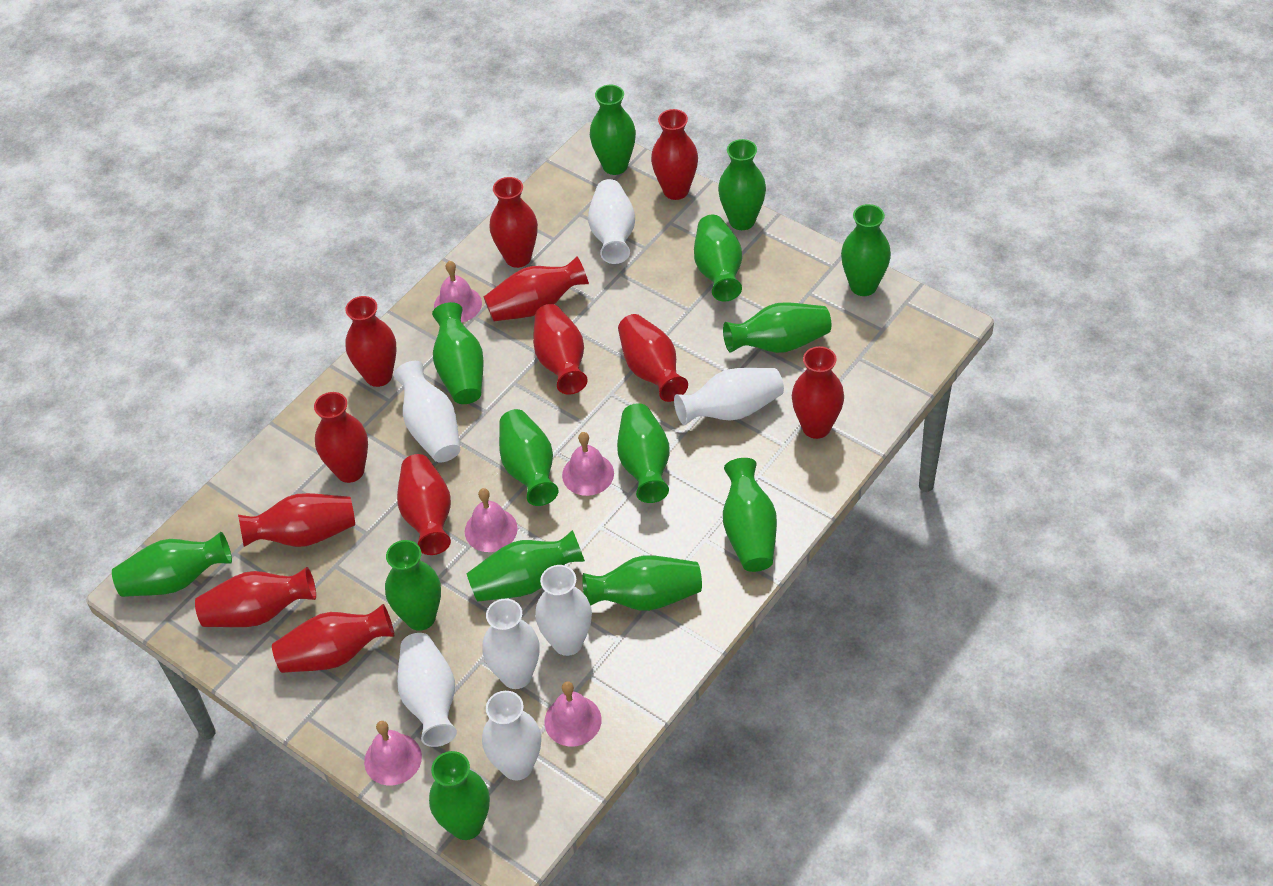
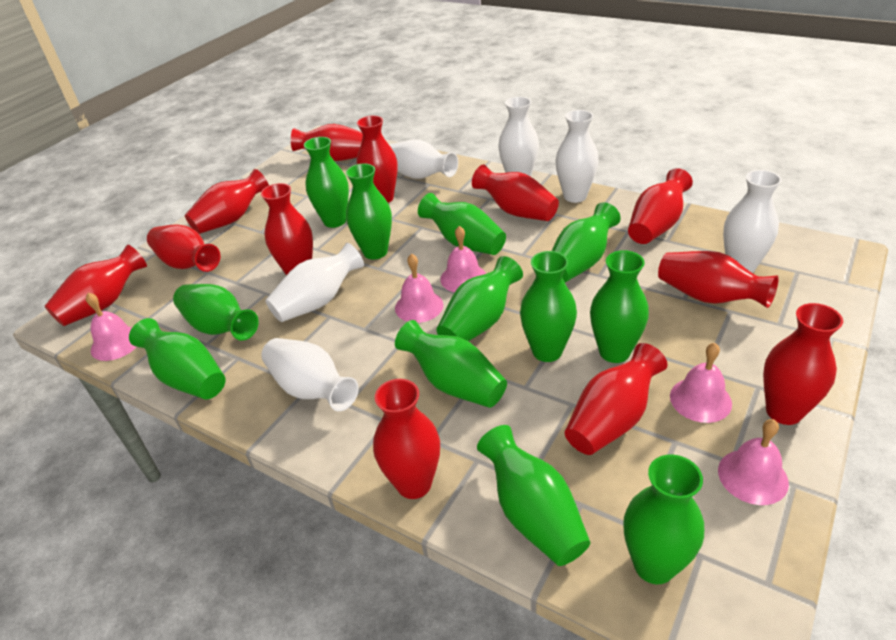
green vase: 14 -> 12
white vase: 7 -> 6

